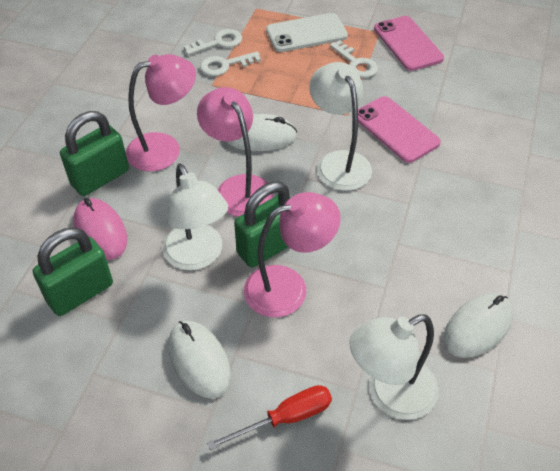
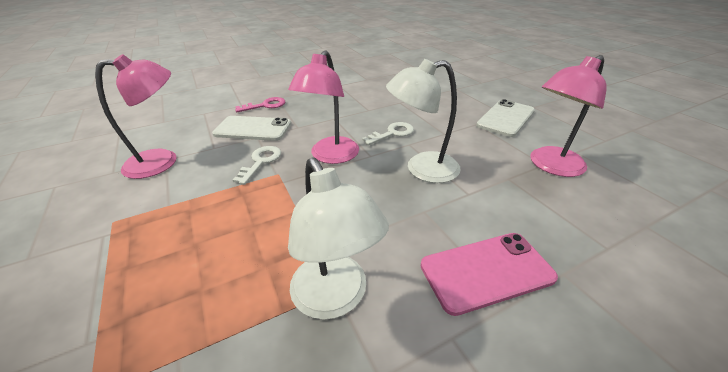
green padlock: 3 -> 0
pink key: 0 -> 1
pink mouse: 1 -> 0
pink phone: 2 -> 1
red screwdriver: 1 -> 0
white key: 3 -> 2
white lamp: 3 -> 2
white mouse: 3 -> 0
white phone: 1 -> 2

